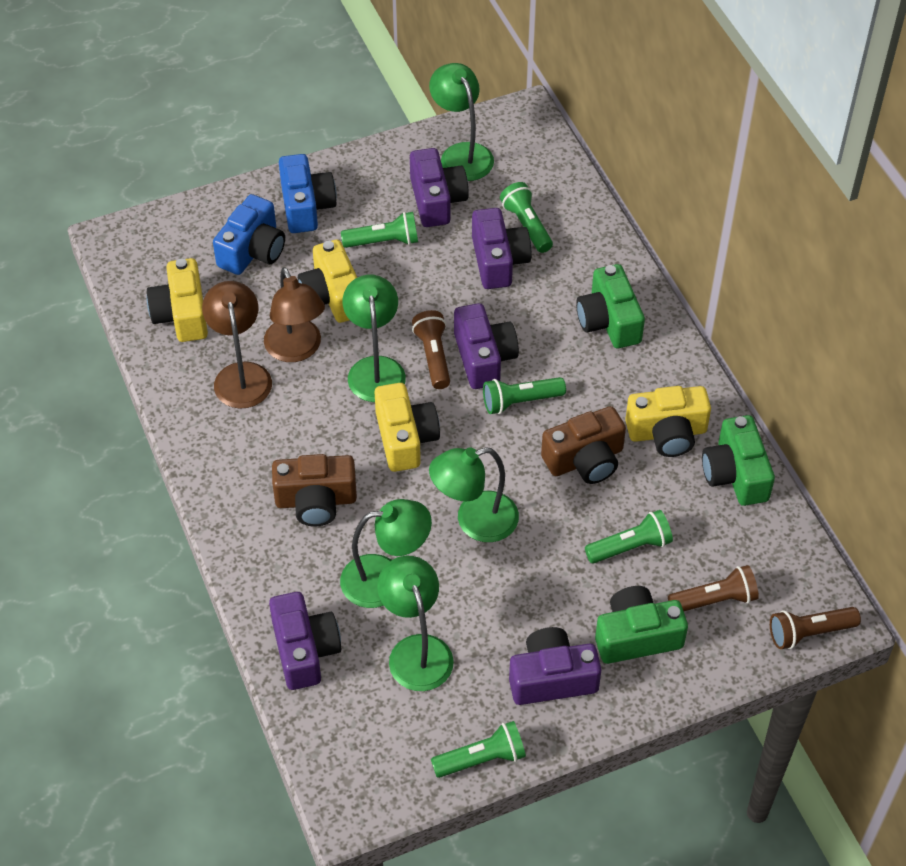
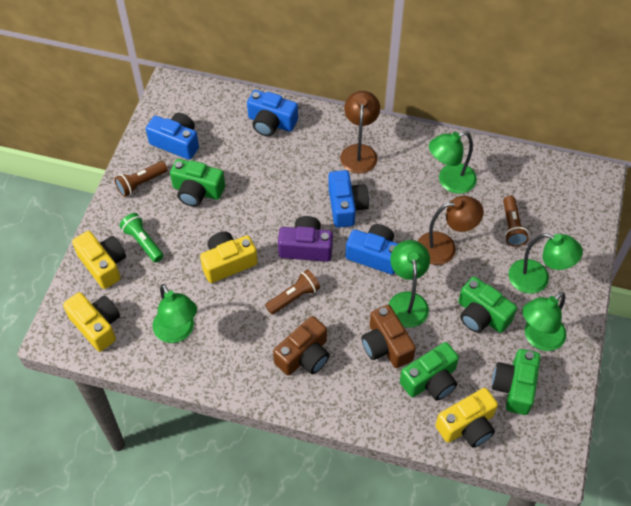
blue camera: 2 -> 4
green camera: 3 -> 4
green flashlight: 5 -> 1
purple camera: 5 -> 1

